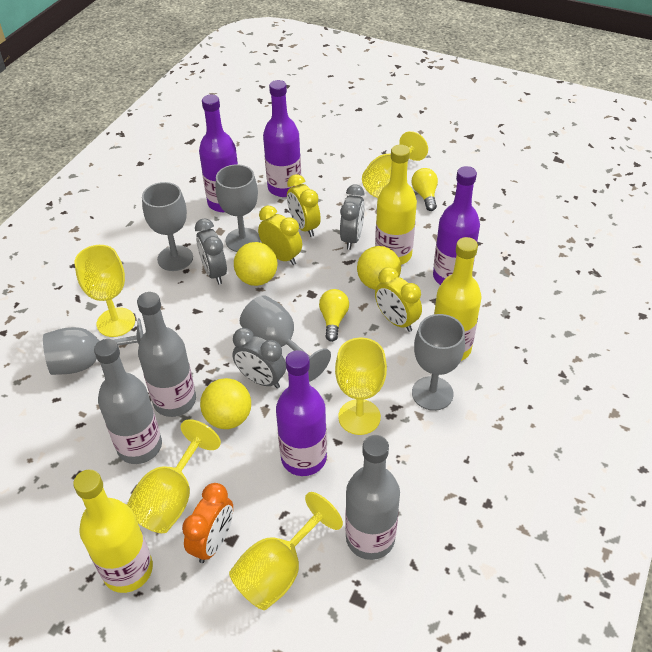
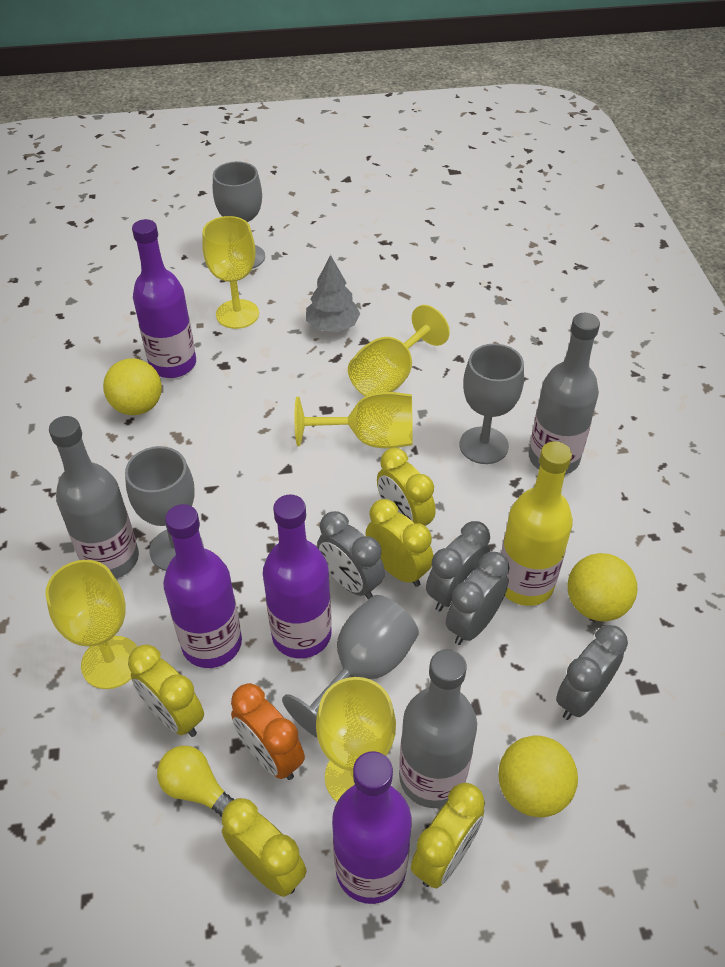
grey clock: 3 -> 4
grey goblet: 5 -> 4
grey tree: 0 -> 1
yellow bottle: 3 -> 1
yellow clock: 3 -> 5
yellow light bulb: 2 -> 1

